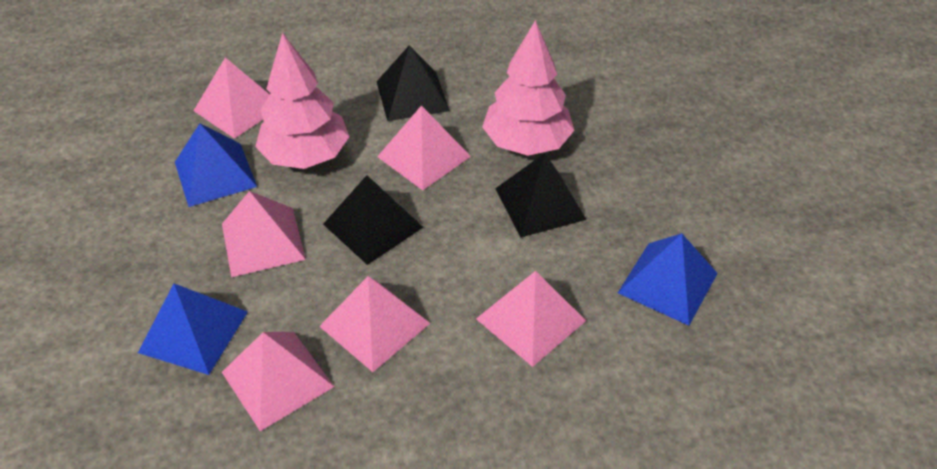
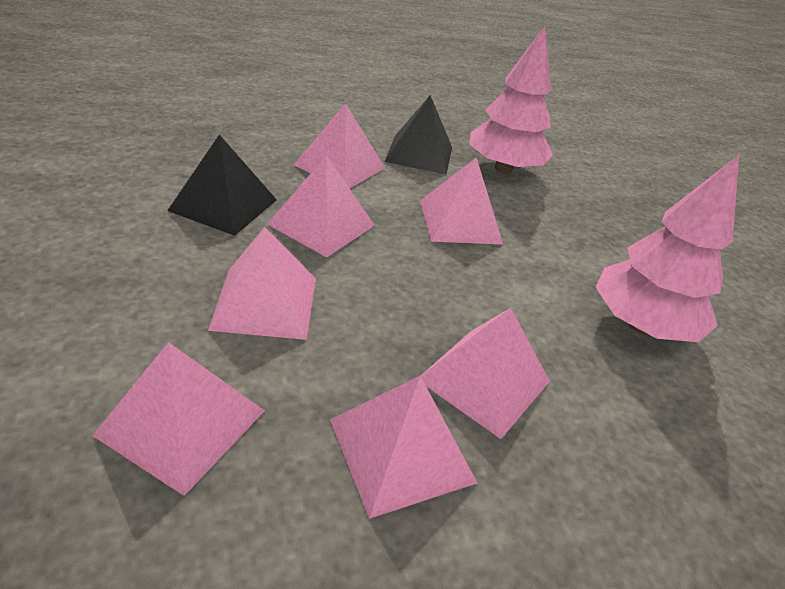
black pyramid: 3 -> 2
blue pyramid: 3 -> 0
pink pyramid: 6 -> 7

